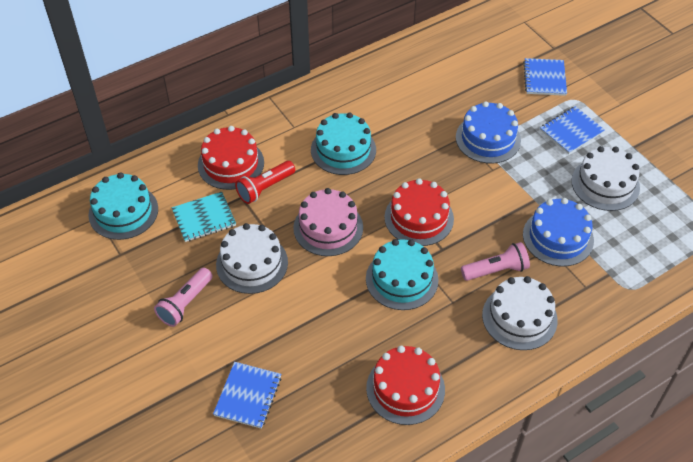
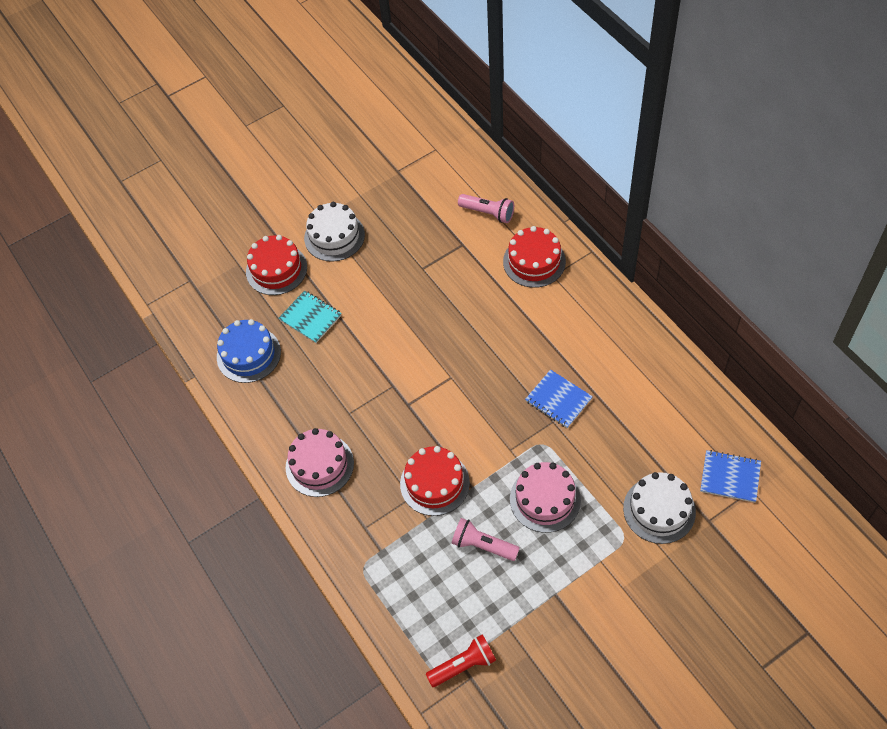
blue cake: 2 -> 1
blue notebook: 3 -> 2
pink cake: 1 -> 2
turquoise cake: 3 -> 0
white cake: 3 -> 2

